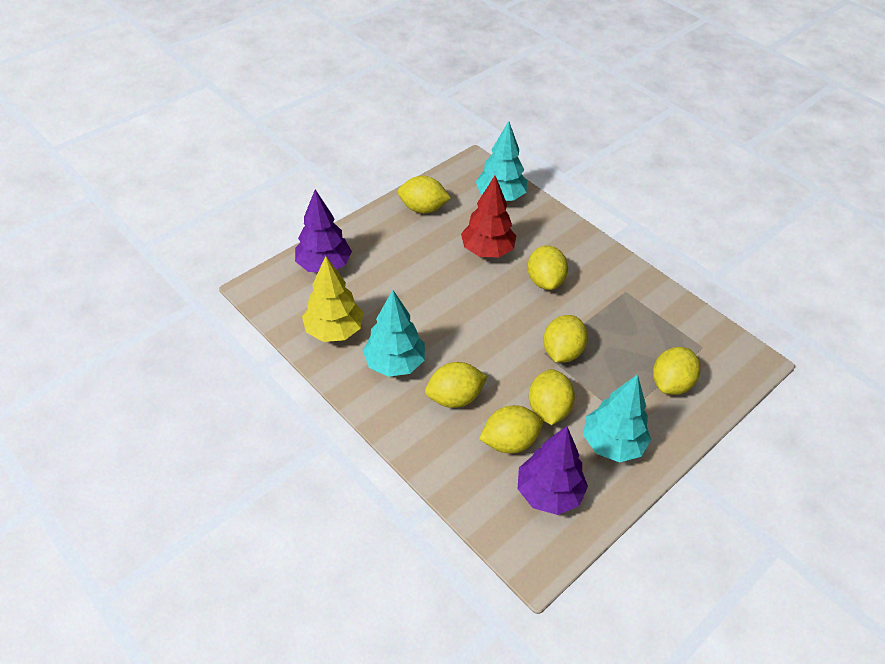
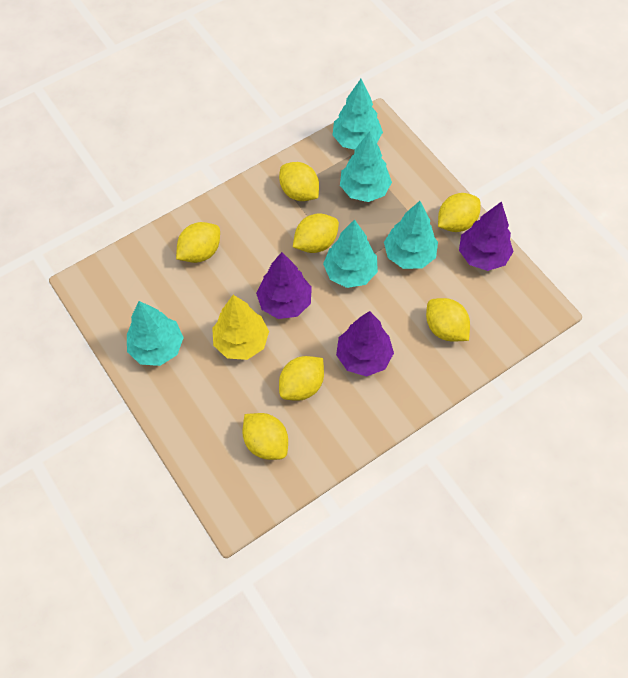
purple tree: 2 -> 3
red tree: 1 -> 0
turquoise tree: 3 -> 5

